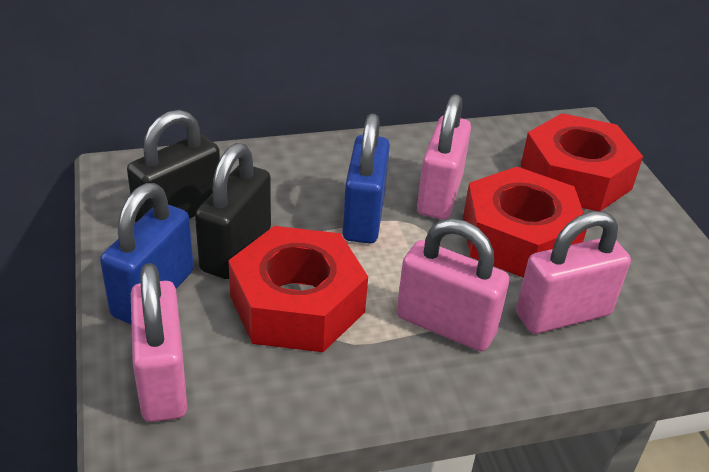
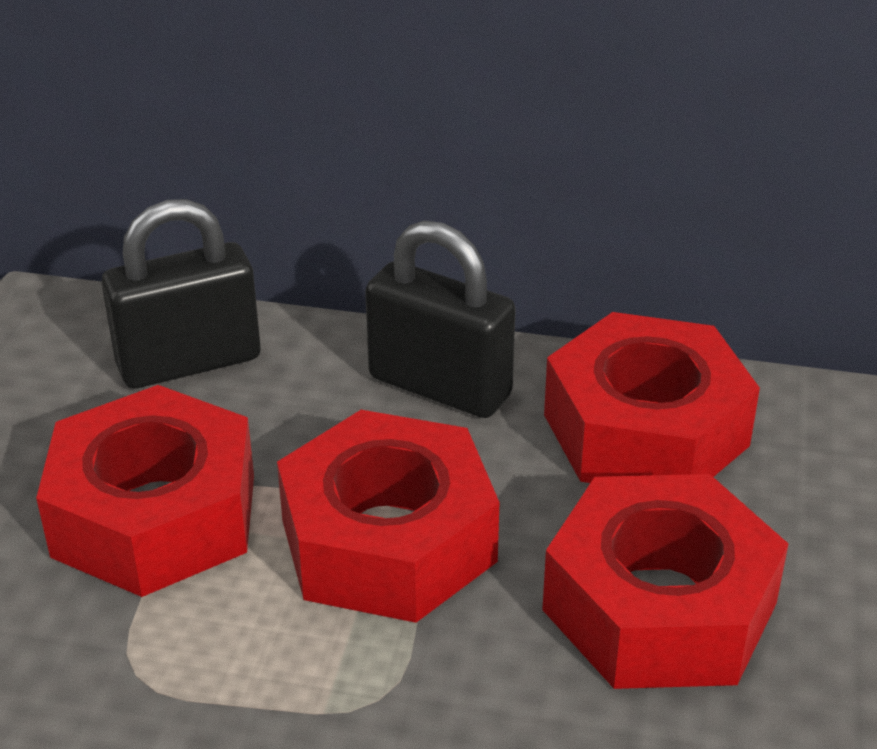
blue padlock: 2 -> 0
pink padlock: 4 -> 0
red nut: 3 -> 4

